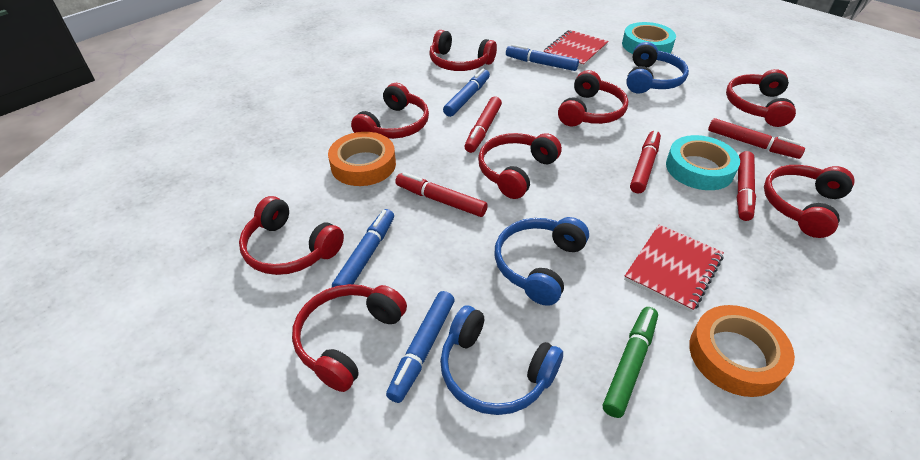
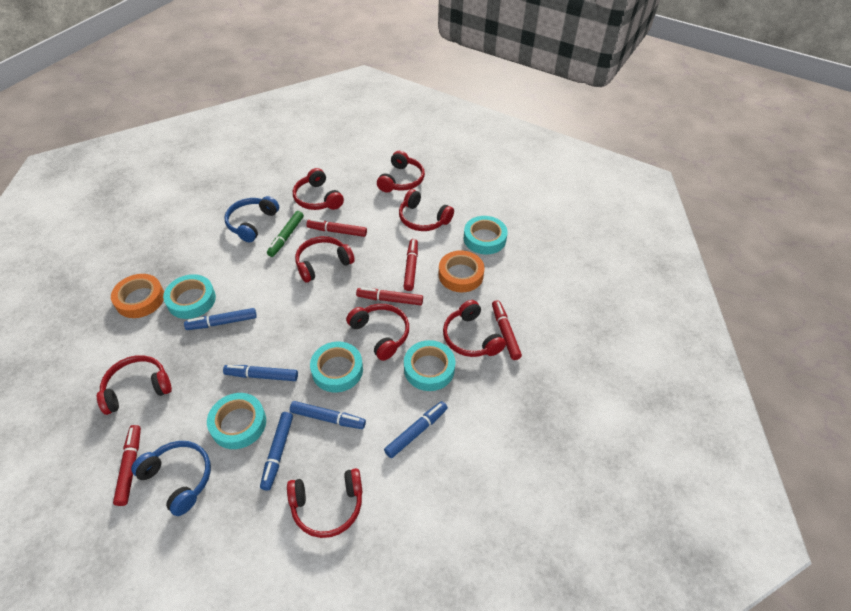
blue headphones: 3 -> 2
blue marker: 4 -> 5
red notebook: 2 -> 0
turquoise tape: 2 -> 5

